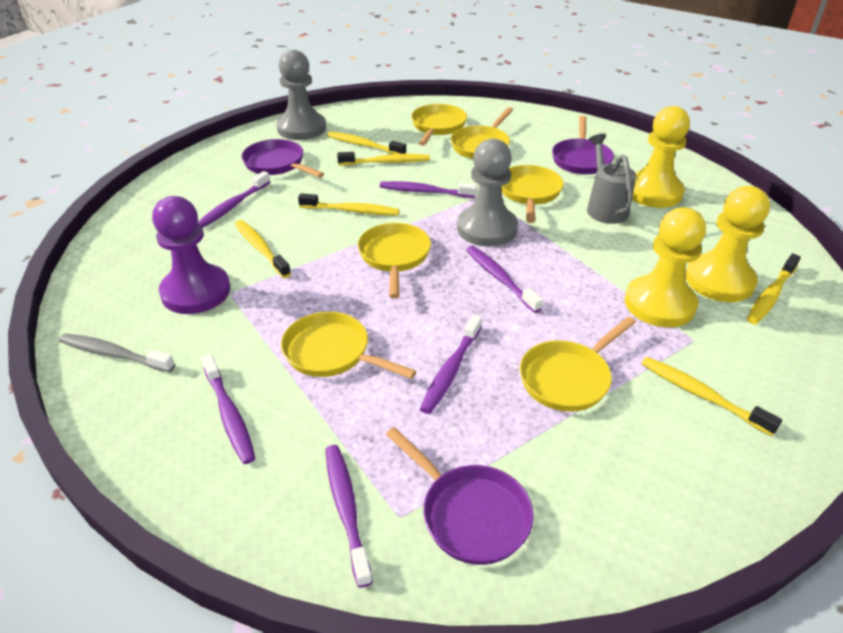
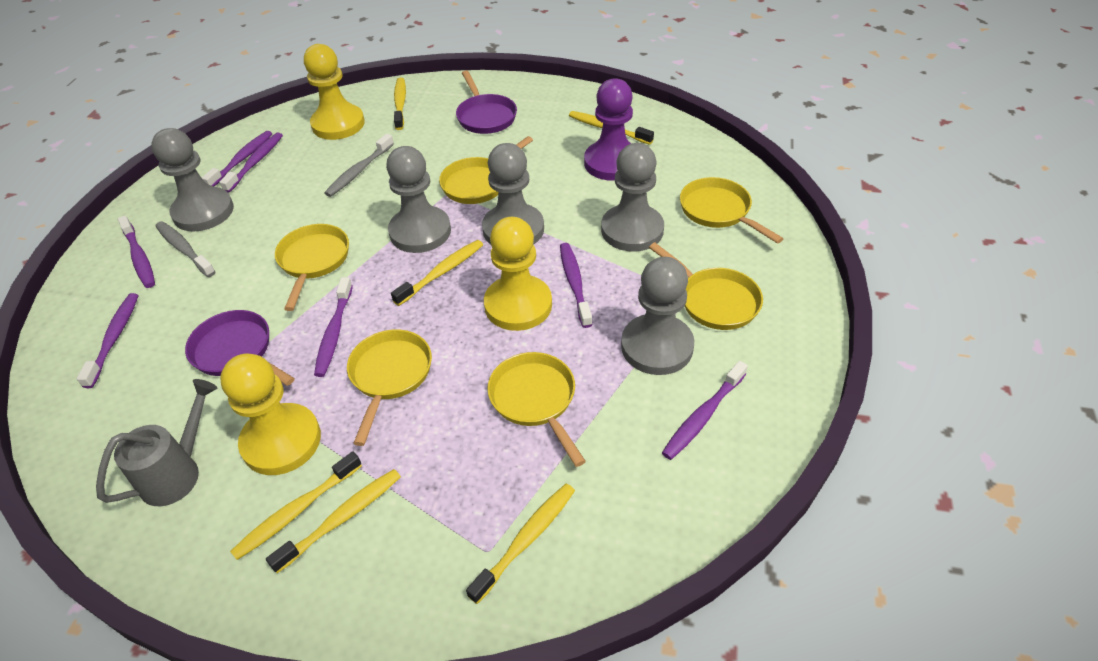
grey pawn: 2 -> 5
grey toothbrush: 1 -> 2
purple pan: 3 -> 2
purple toothbrush: 6 -> 7

